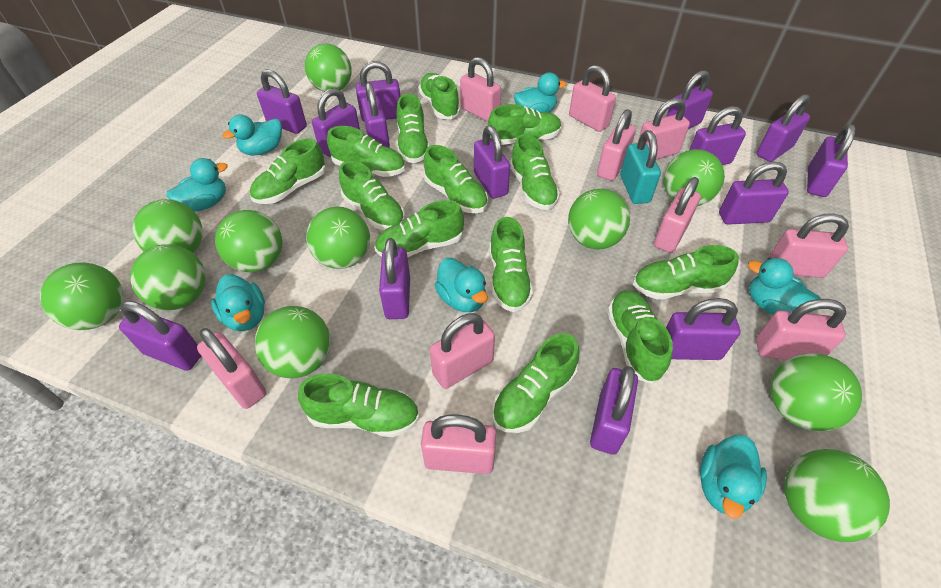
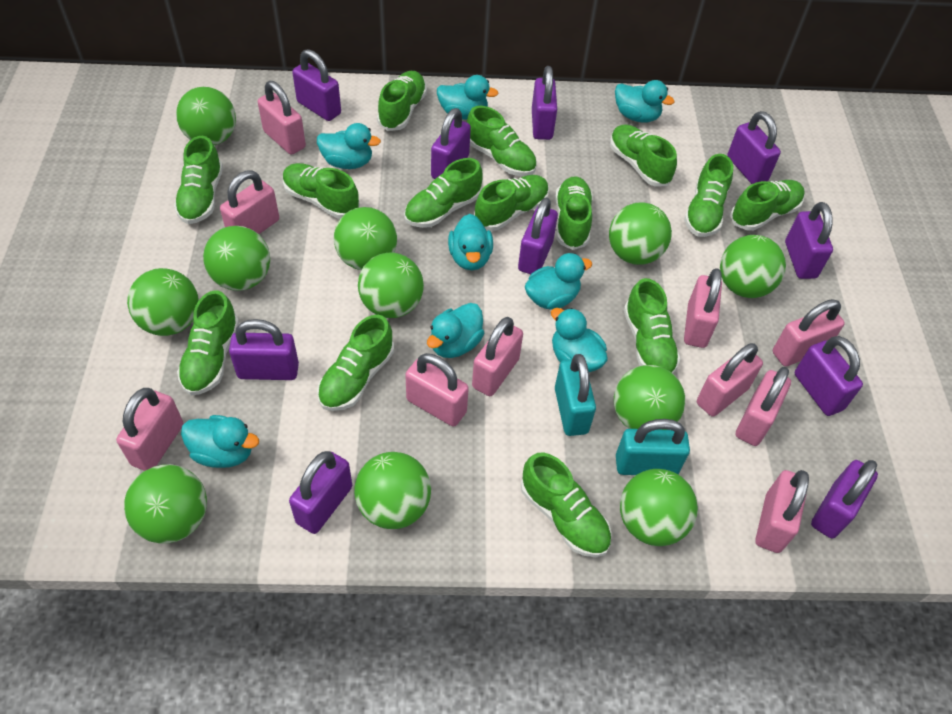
purple padlock: 14 -> 10
turquoise duck: 7 -> 8
turquoise padlock: 1 -> 2

